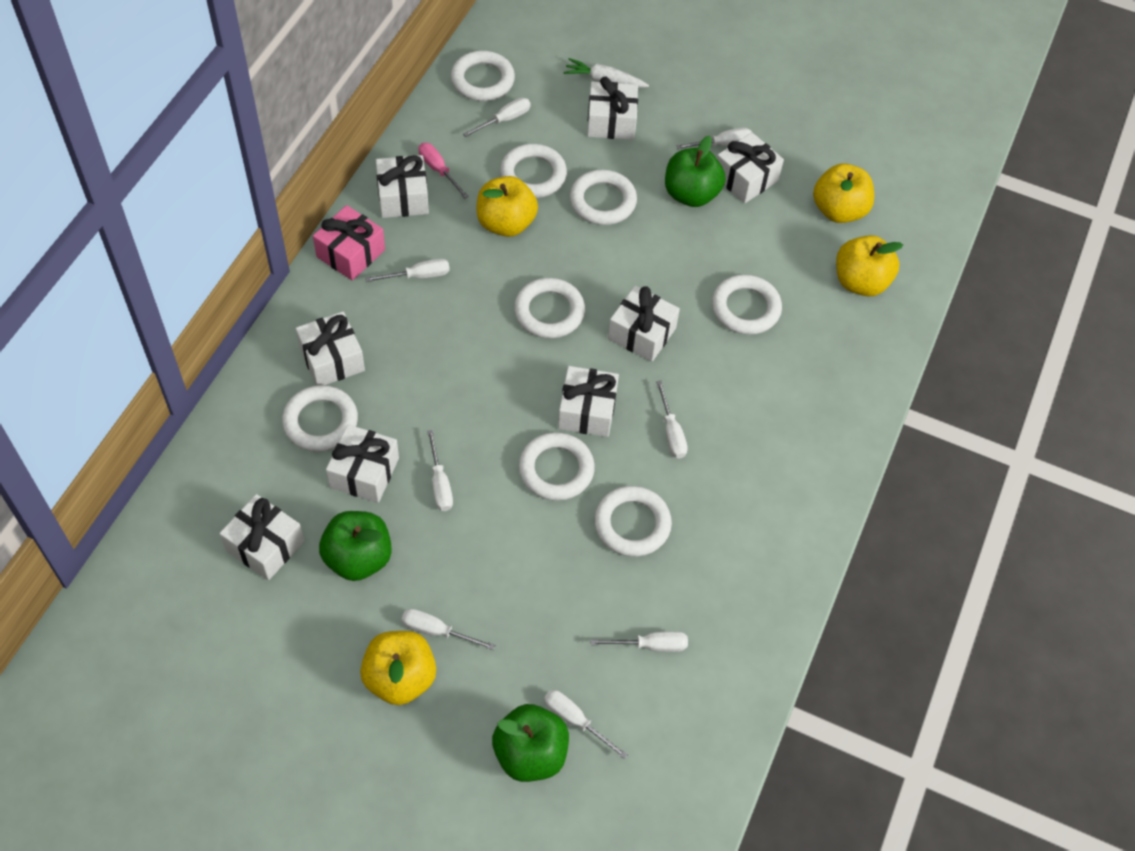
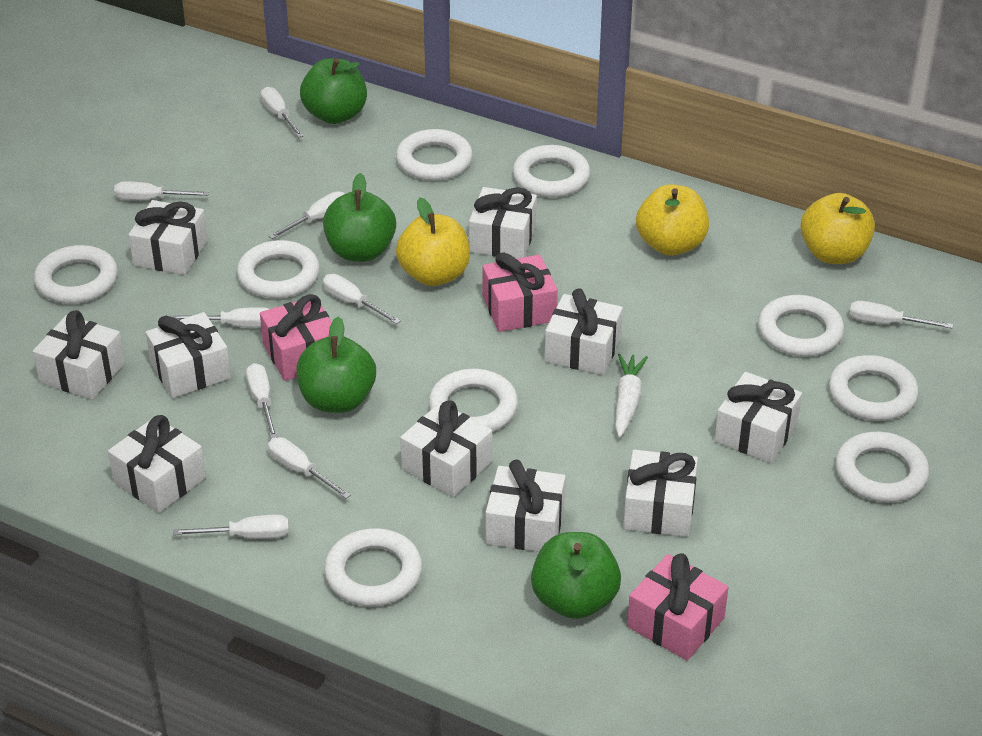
green apple: 3 -> 4
pink gift: 1 -> 3
pink screwdriver: 1 -> 0
white gift: 8 -> 10
white ring: 8 -> 9
white screwdriver: 8 -> 9
yellow apple: 4 -> 3

